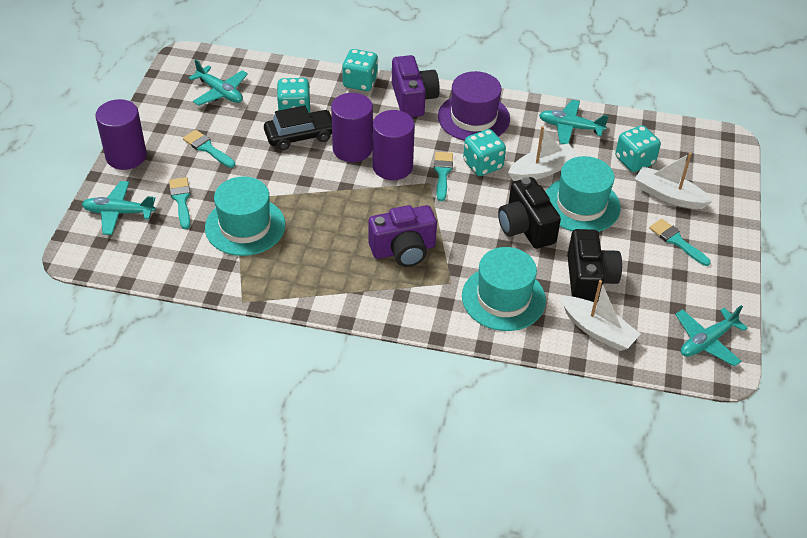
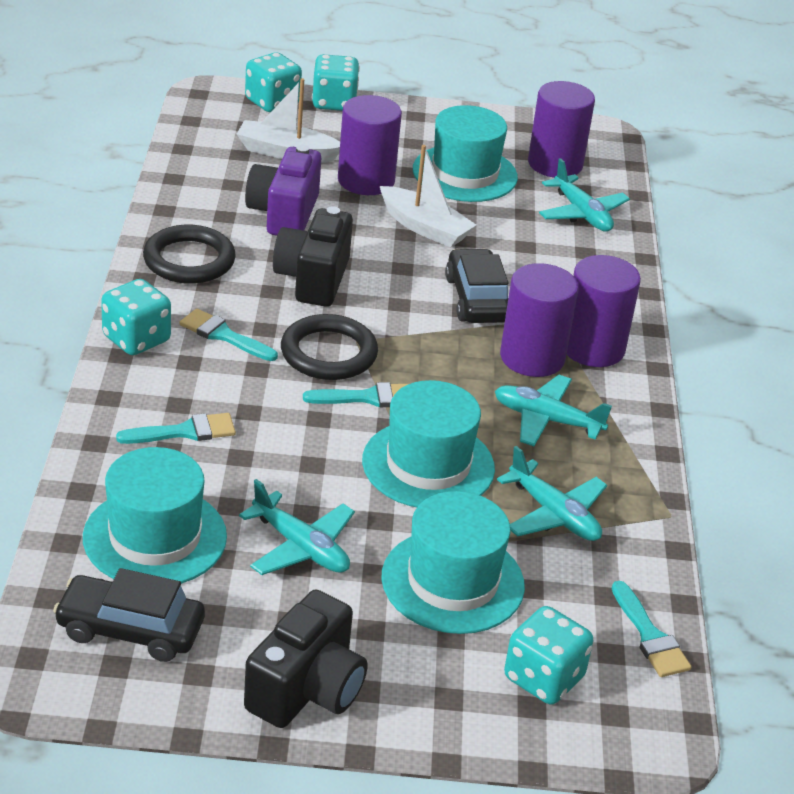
black car: 1 -> 2
black ring: 0 -> 2
purple camera: 2 -> 1
purple cylinder: 3 -> 4
purple hat: 1 -> 0
turquoise hat: 3 -> 4
white boat: 3 -> 2

